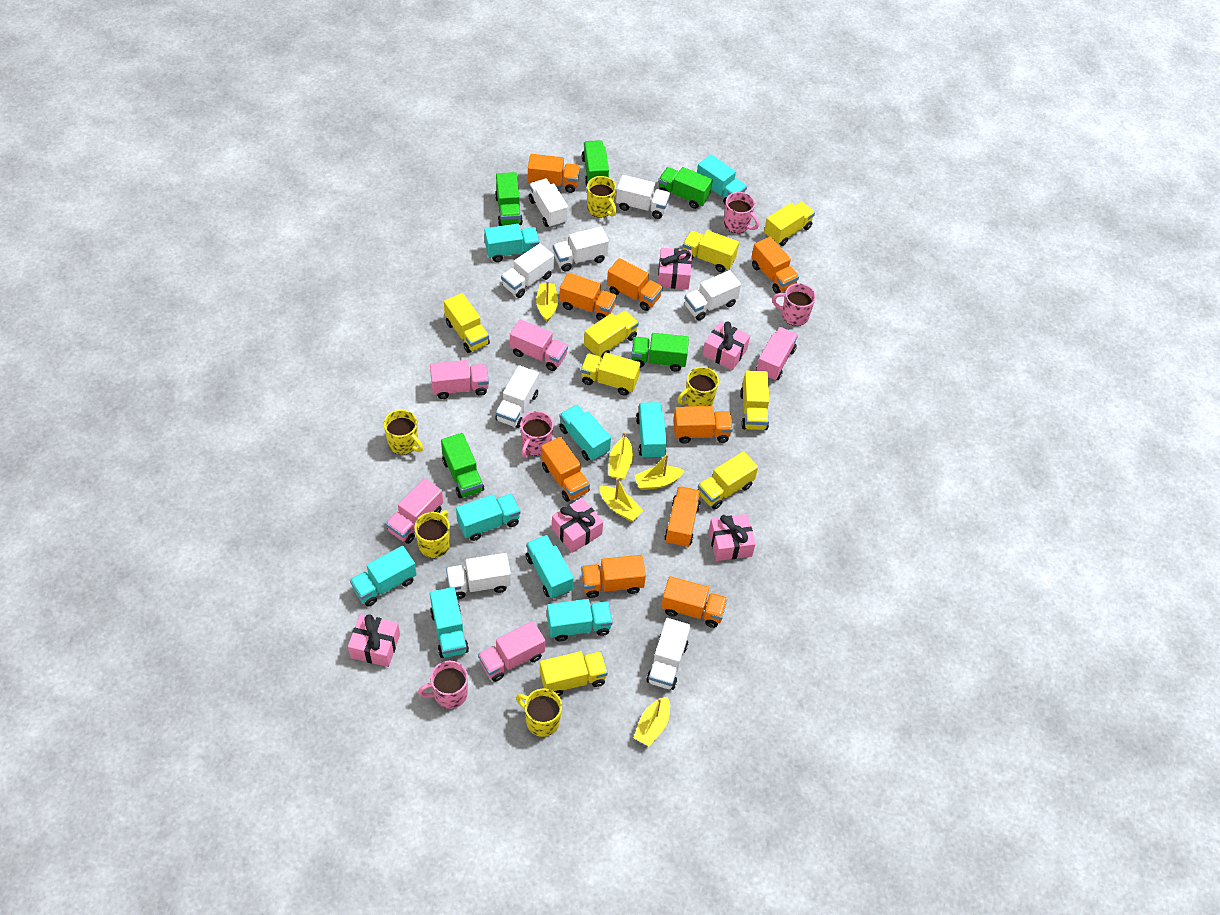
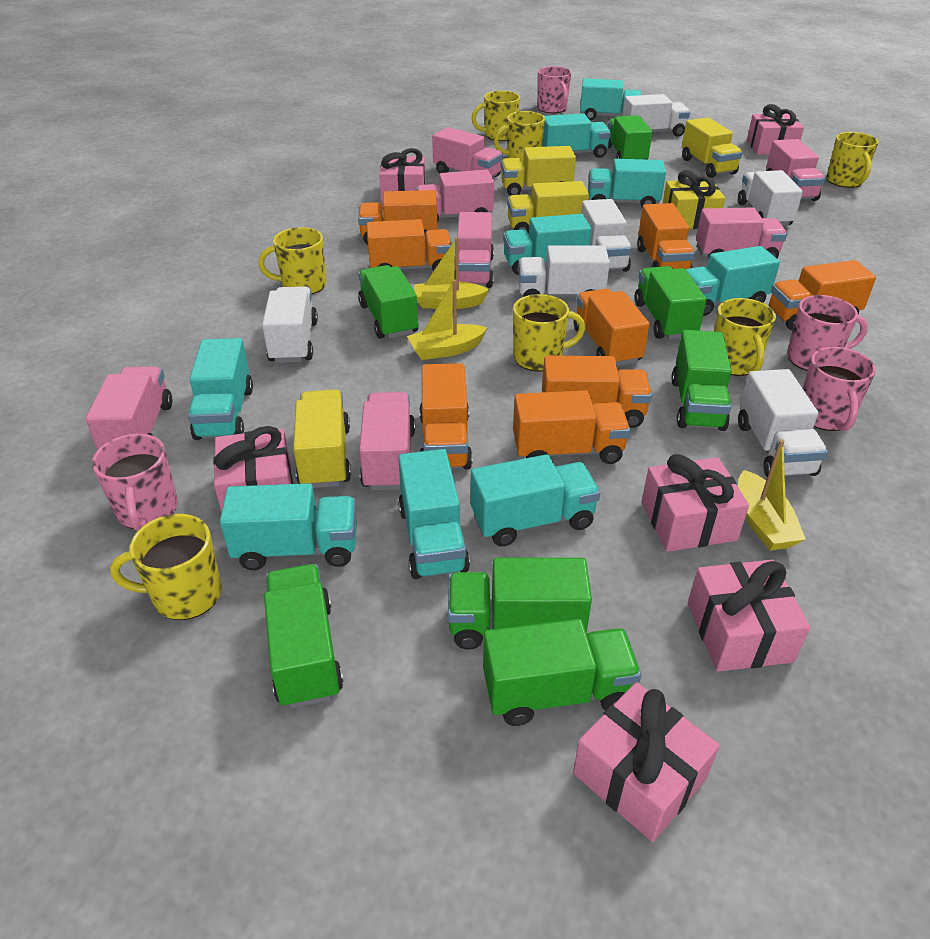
green truck: 5 -> 7
orange truck: 9 -> 8
pink gift: 5 -> 6
pink truck: 5 -> 7
white truck: 8 -> 6
yellow boat: 5 -> 3
yellow gift: 0 -> 1
yellow mug: 5 -> 7
yellow truck: 8 -> 4

